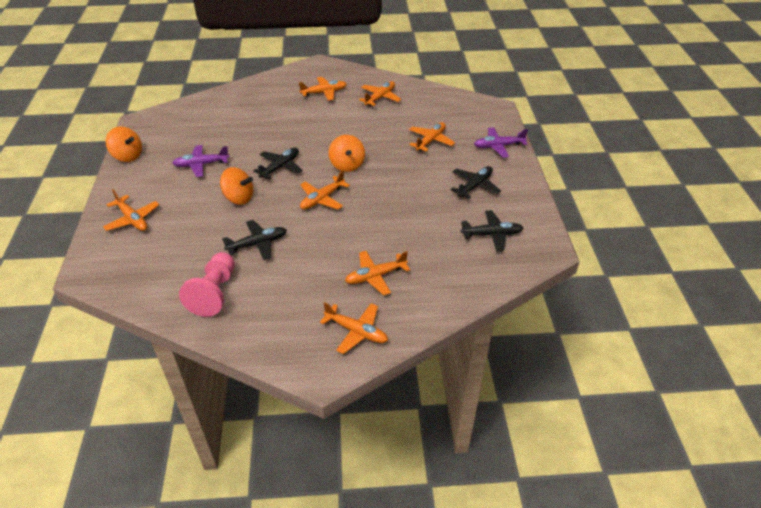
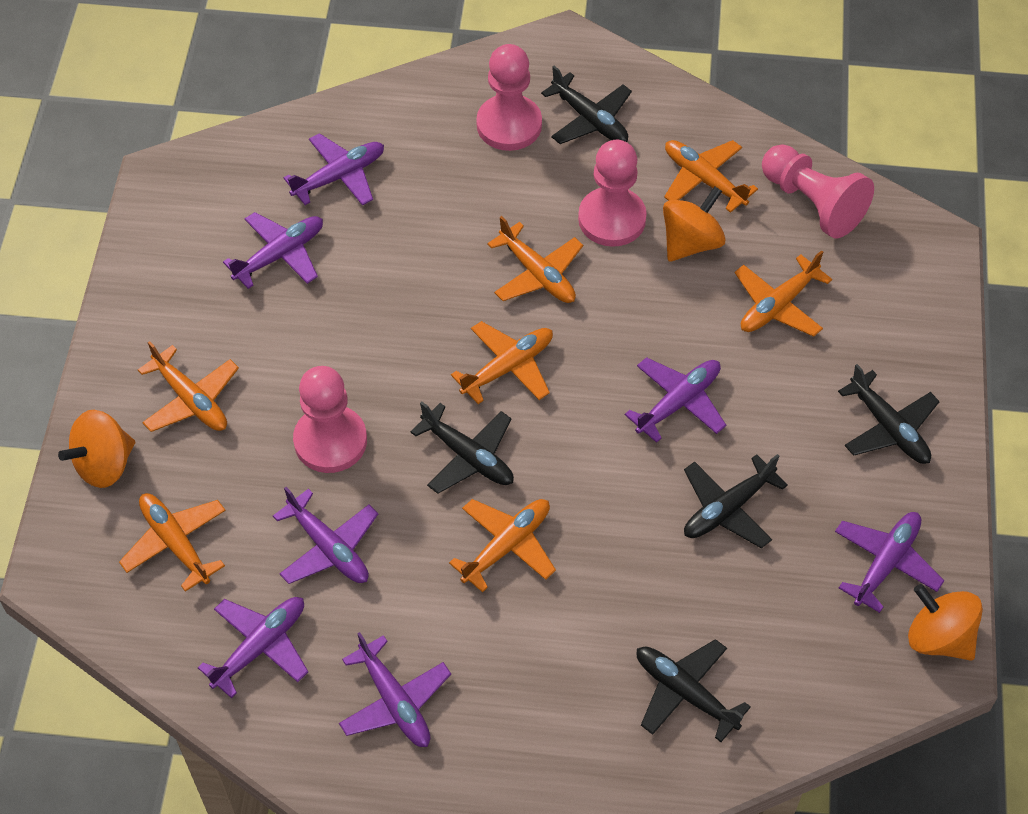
black plane: 4 -> 5
pink pawn: 1 -> 4
purple plane: 2 -> 7

